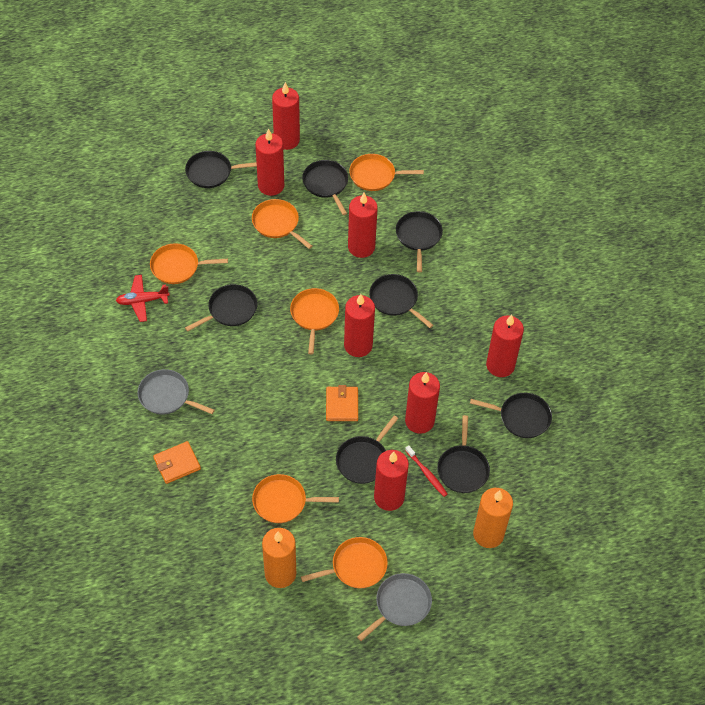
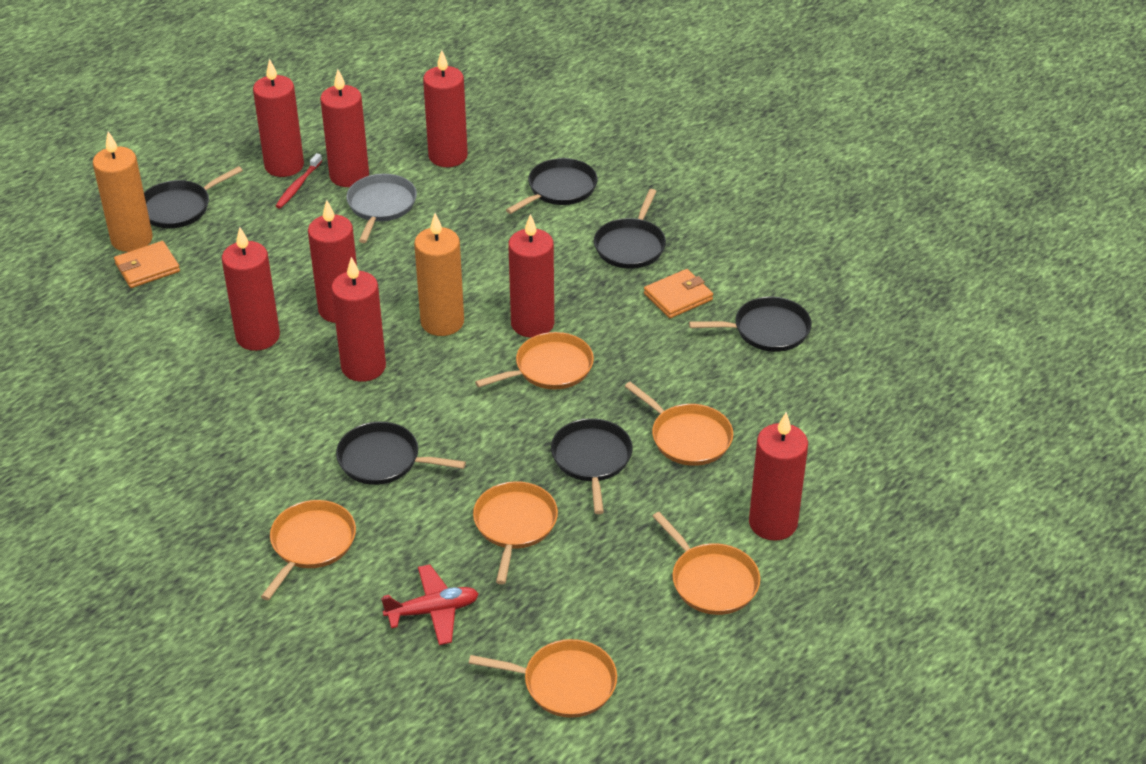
black pan: 8 -> 6
grey pan: 2 -> 1
red candle: 7 -> 8

